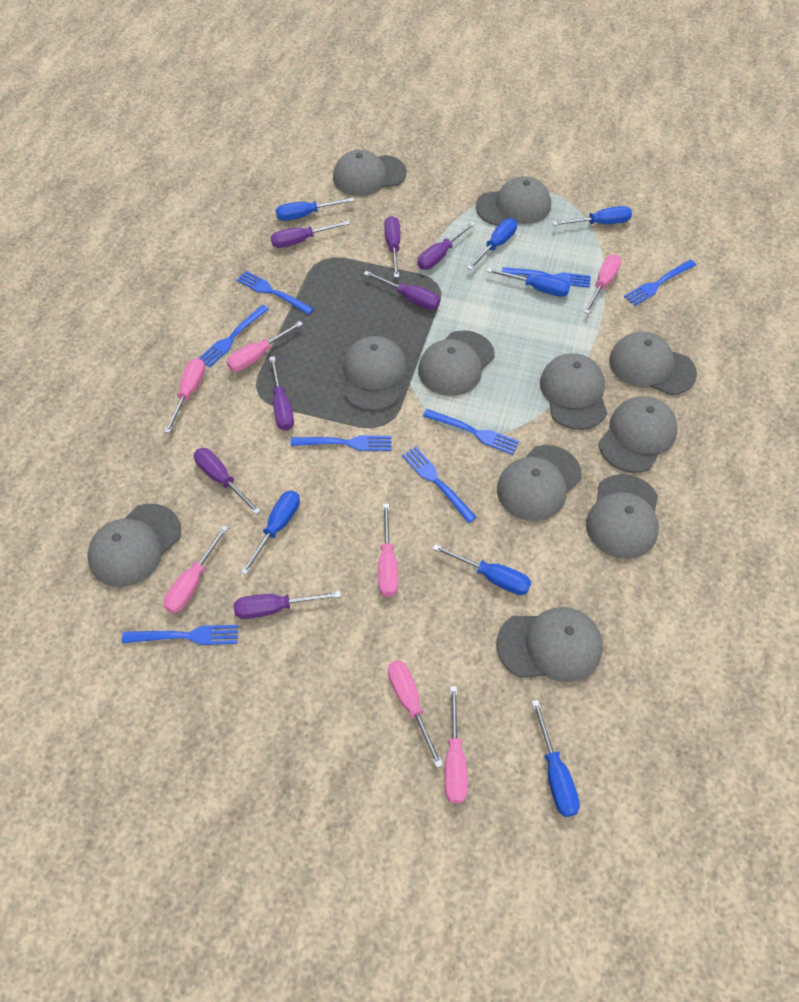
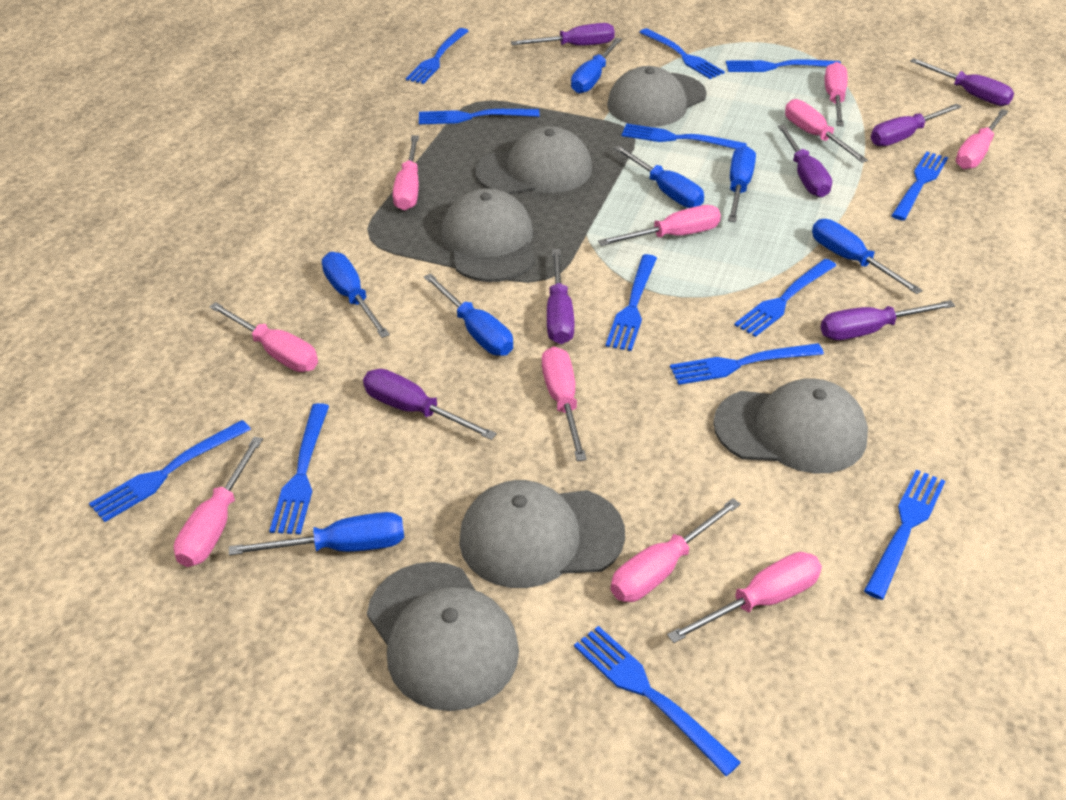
blue fork: 8 -> 13
grey cap: 11 -> 6
pink screwdriver: 7 -> 10

